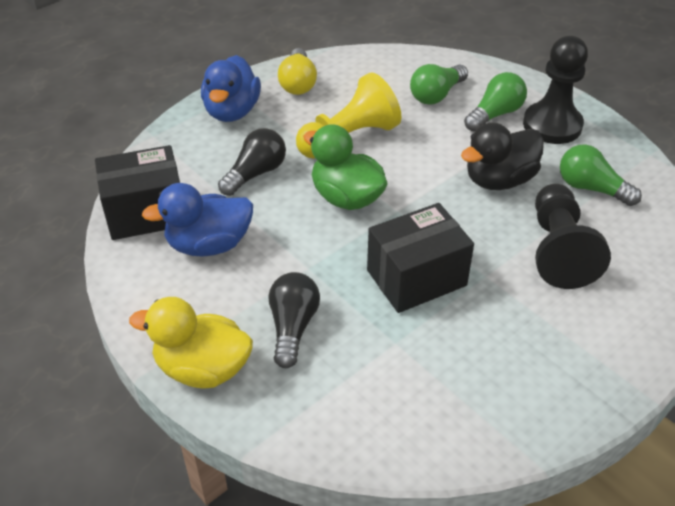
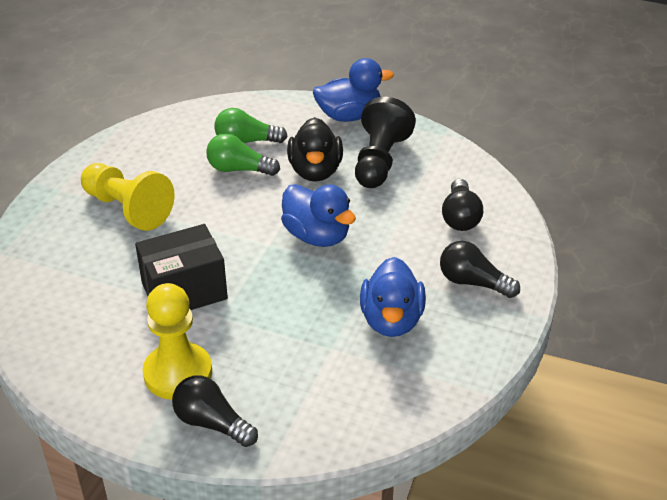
black box: 2 -> 1
black light bulb: 2 -> 3
black pawn: 2 -> 1
blue duck: 2 -> 3
green duck: 1 -> 0
green light bulb: 3 -> 2
yellow duck: 1 -> 0
yellow light bulb: 1 -> 0
yellow pawn: 1 -> 2

